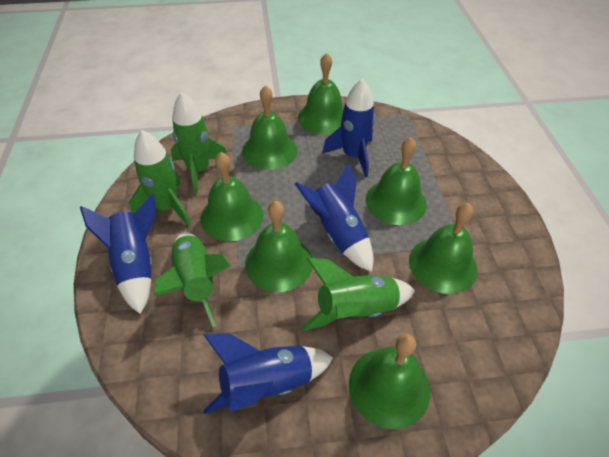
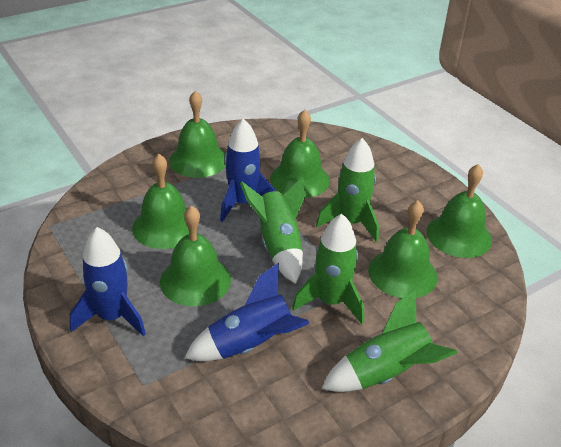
blue rocket: 4 -> 3
green bell: 7 -> 6

